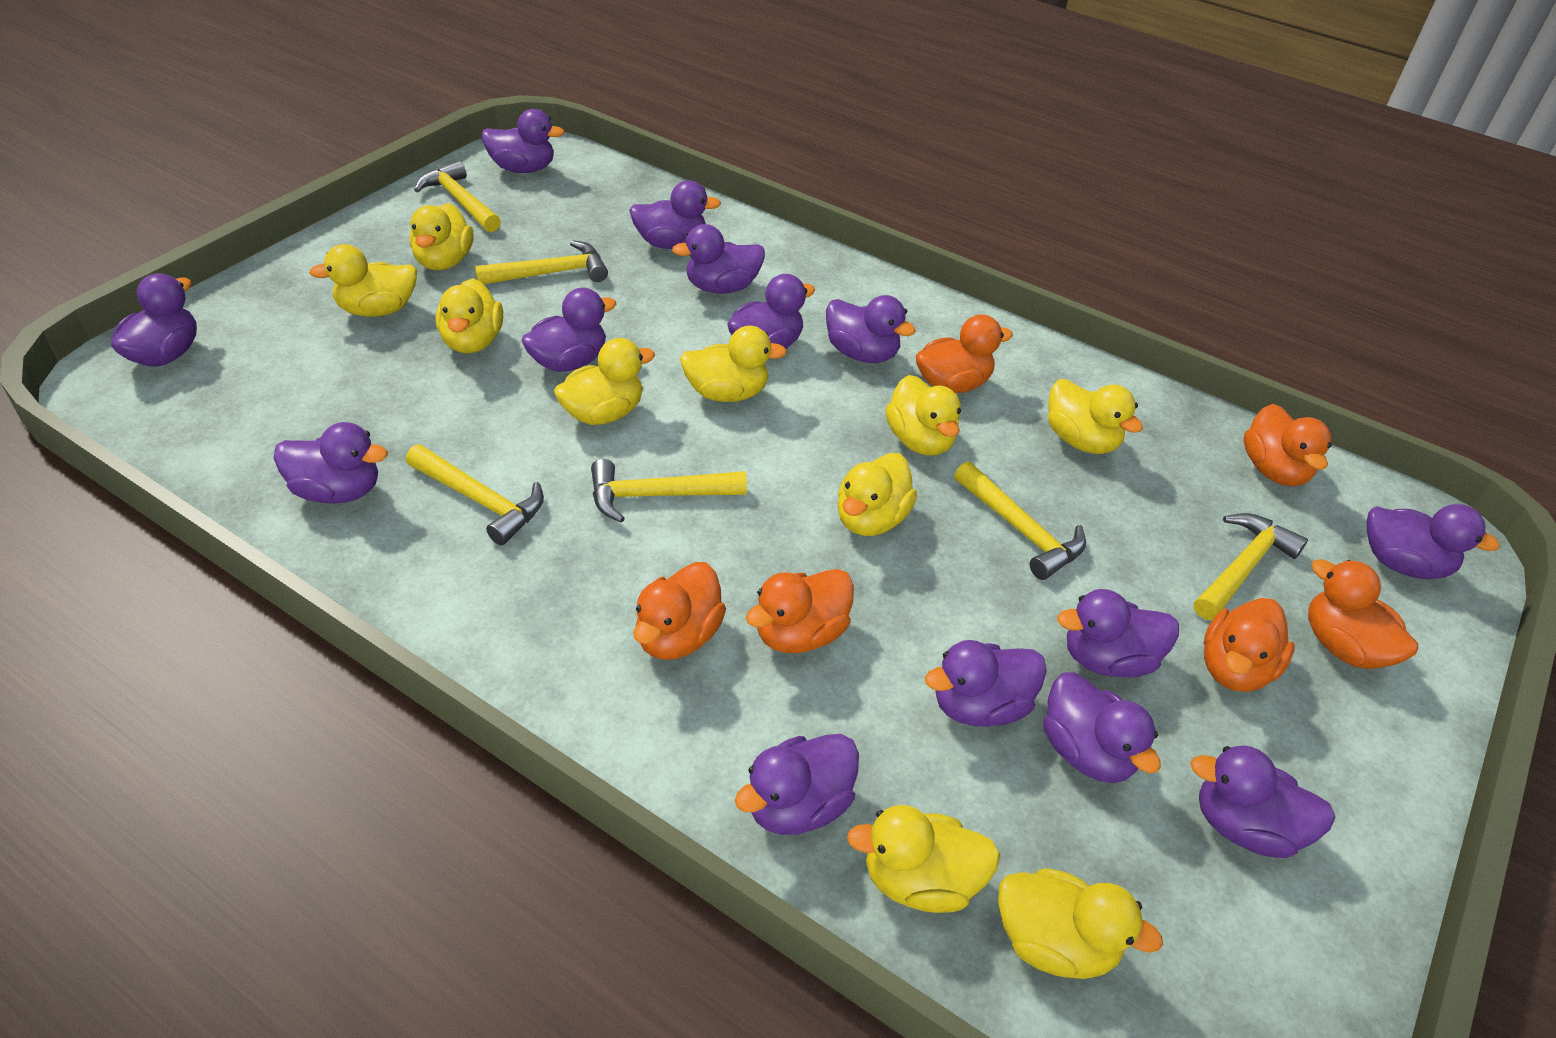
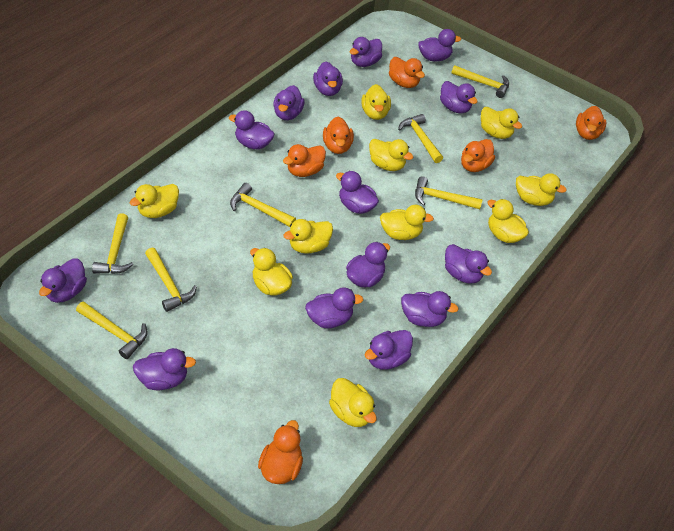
yellow hammer: 6 -> 7

